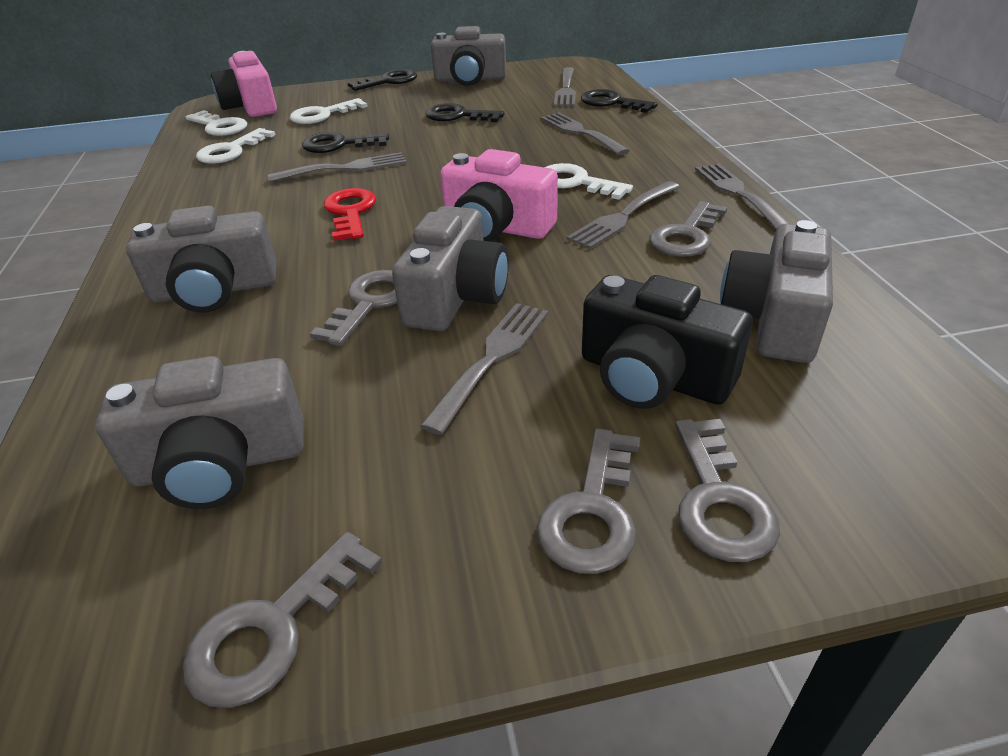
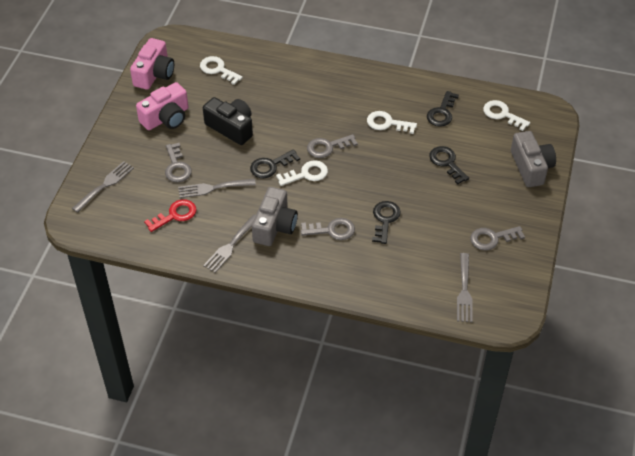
grey camera: 5 -> 2
grey fork: 6 -> 4
grey key: 5 -> 4

